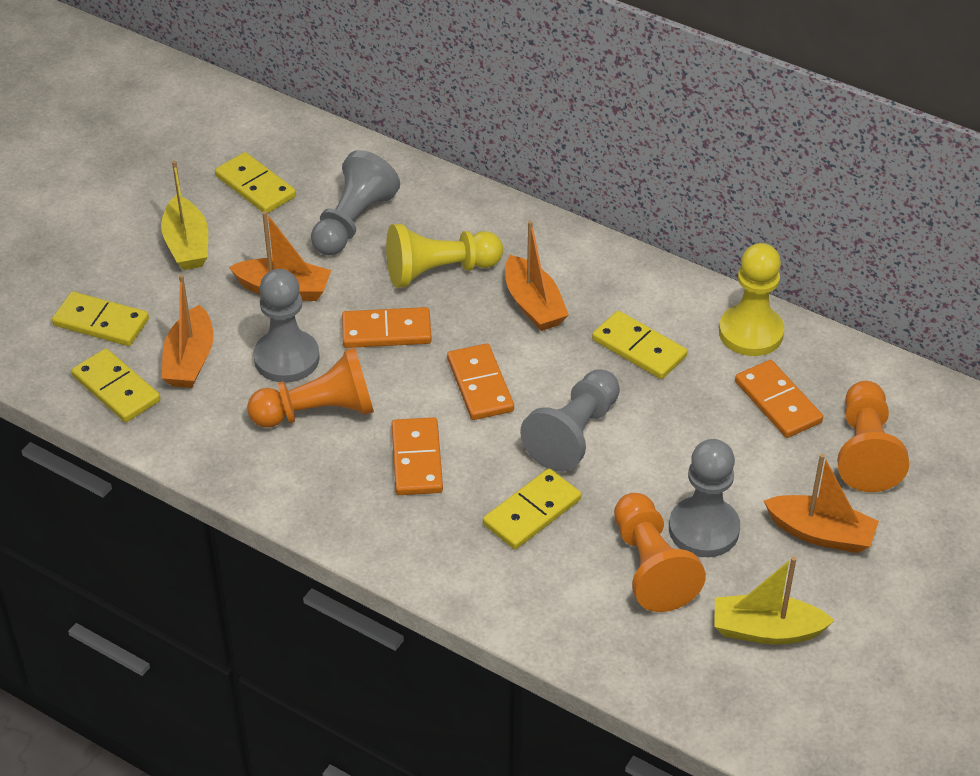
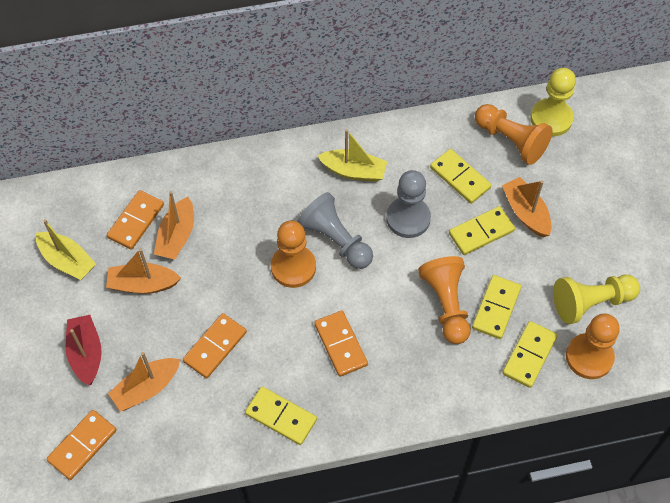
grey pawn: 4 -> 2
orange pawn: 3 -> 4
red boat: 0 -> 1

